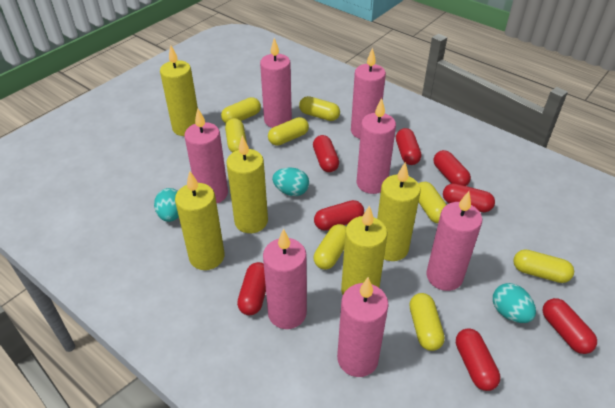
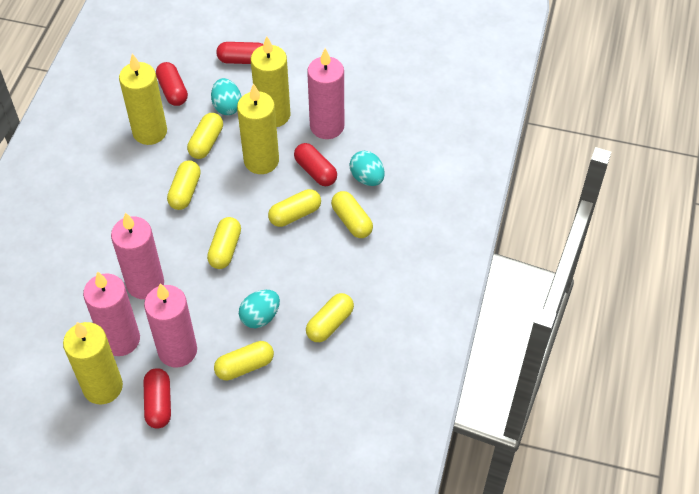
pink candle: 7 -> 4
red capsule: 8 -> 4
yellow candle: 5 -> 4
yellow capsule: 8 -> 7

